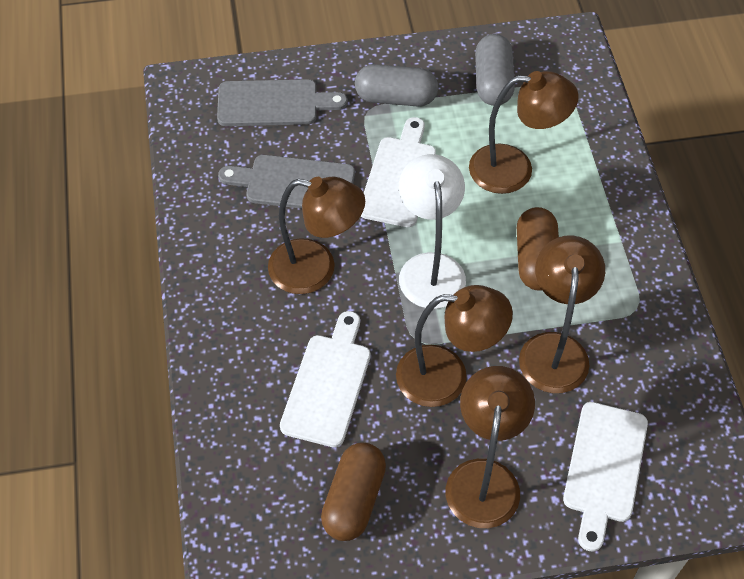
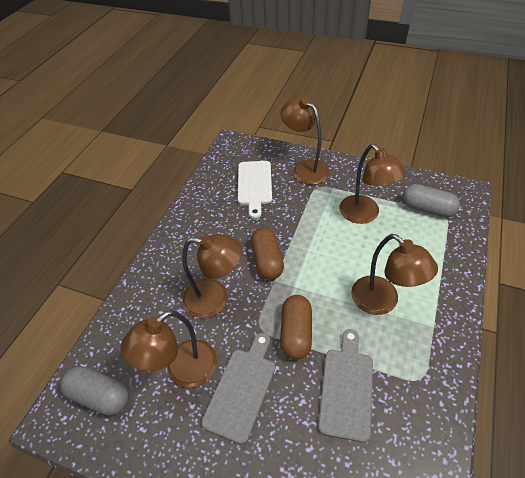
white cutting board: 3 -> 1
white lamp: 1 -> 0

